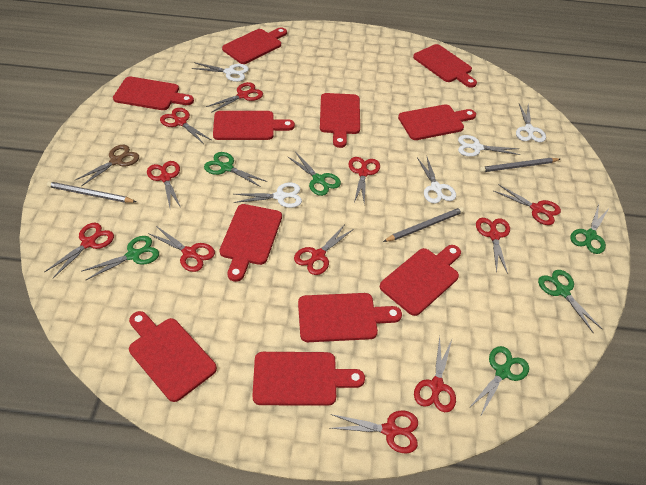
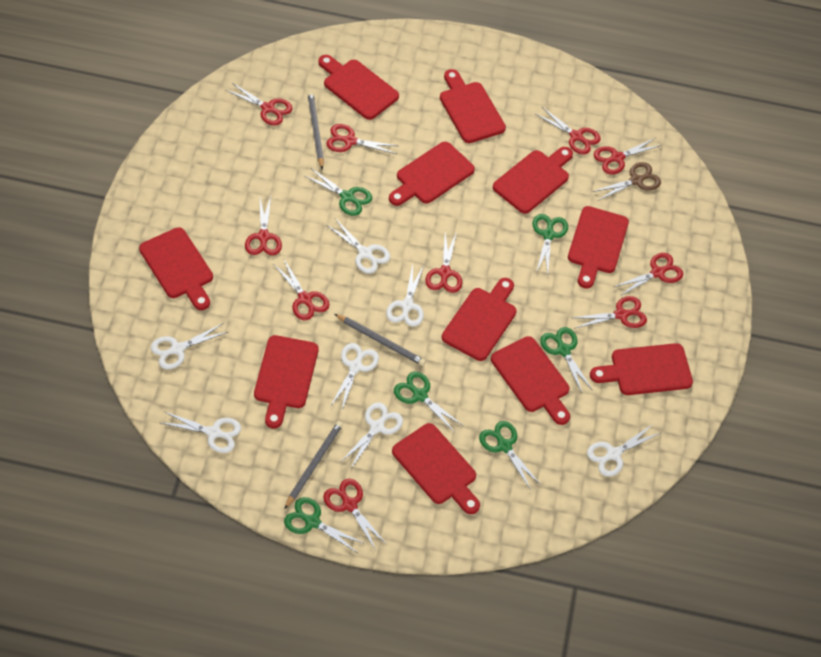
red scissors: 11 -> 10
white scissors: 5 -> 7

